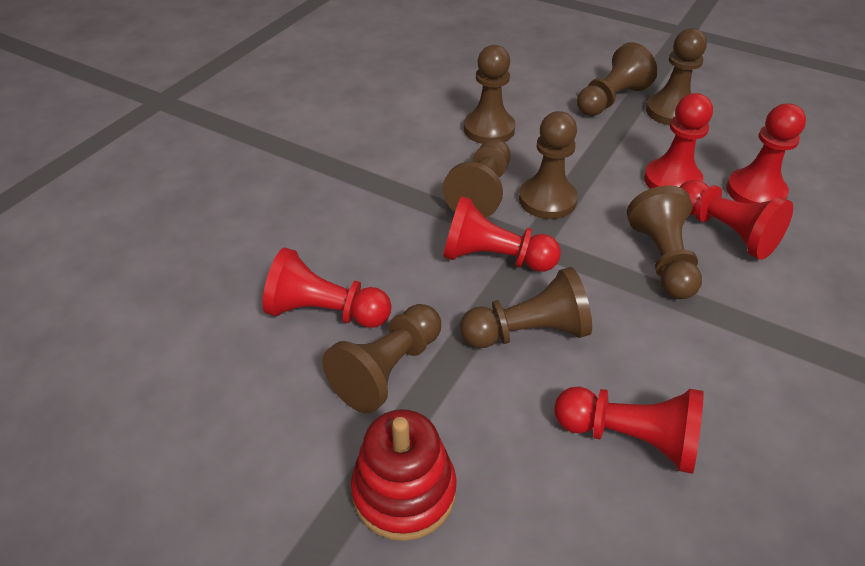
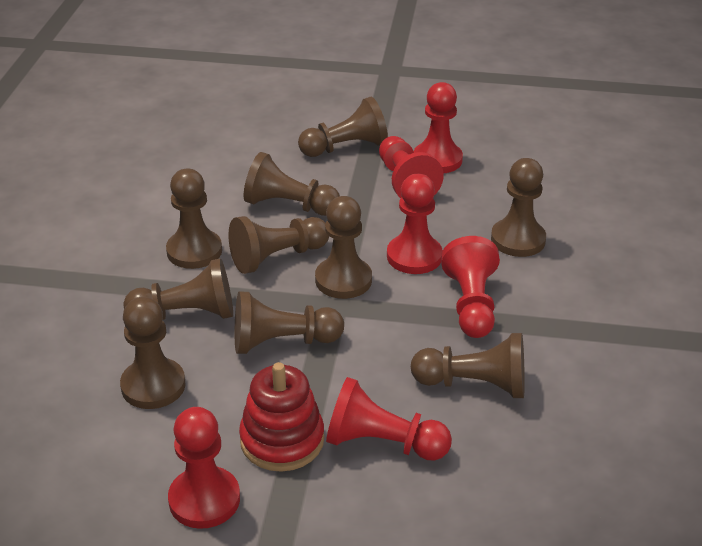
brown pawn: 8 -> 10

